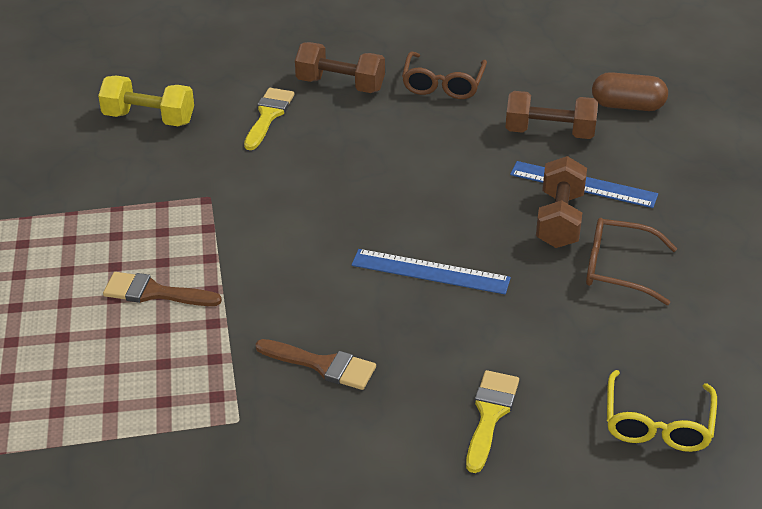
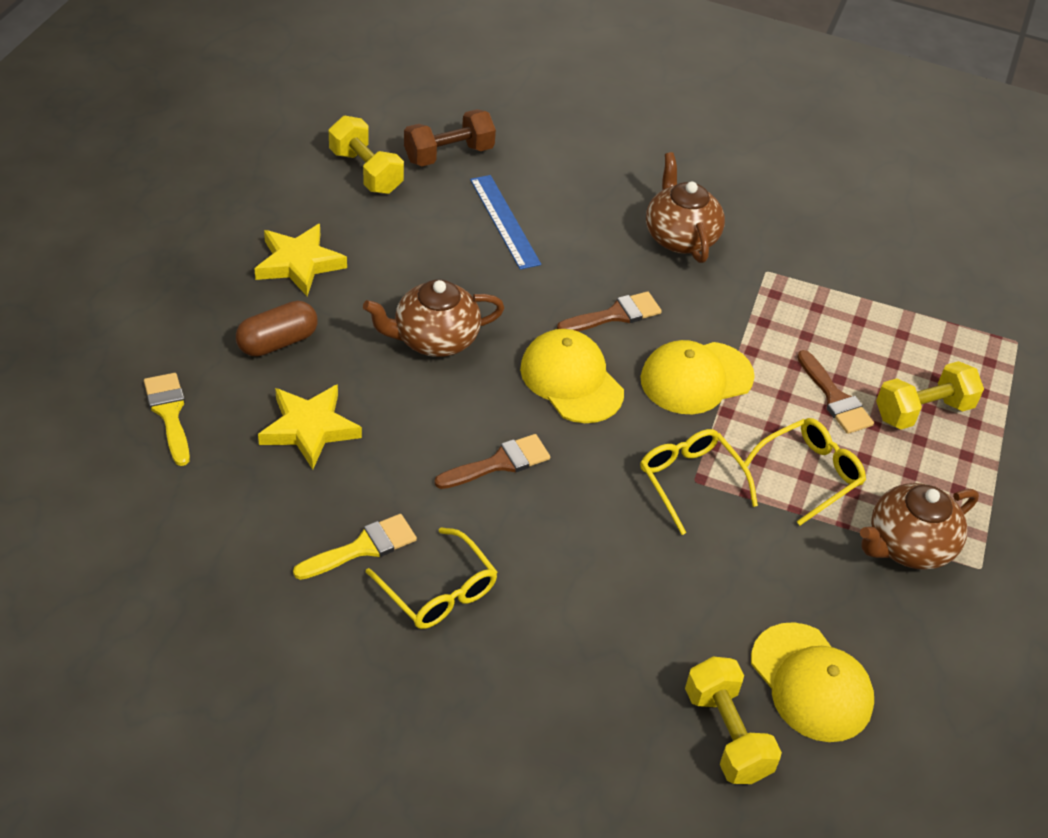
blue ruler: 2 -> 1
brown brush: 2 -> 3
brown dumbbell: 3 -> 1
brown glasses: 2 -> 0
brown teapot: 0 -> 3
yellow cap: 0 -> 3
yellow dumbbell: 1 -> 3
yellow glasses: 1 -> 3
yellow star: 0 -> 2

